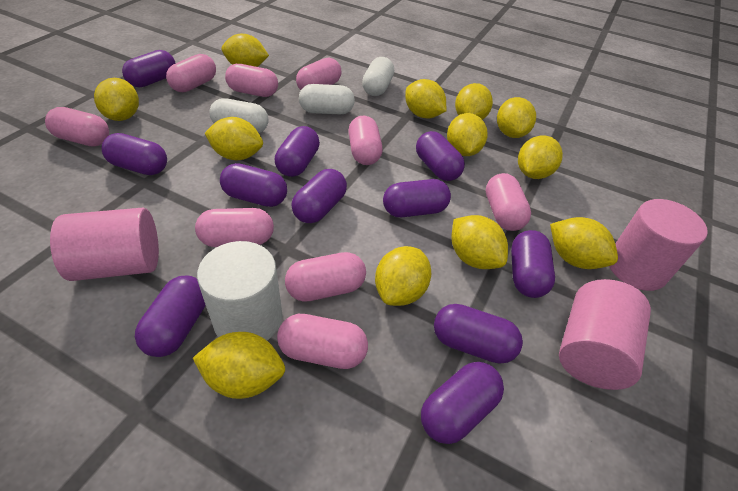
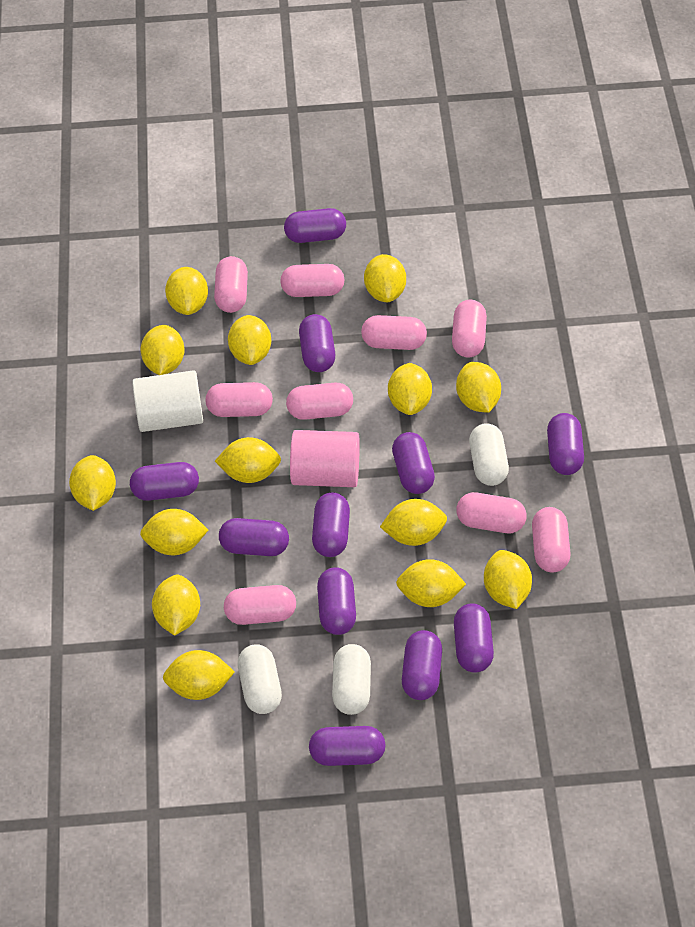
pink cylinder: 3 -> 1
yellow lemon: 12 -> 14

